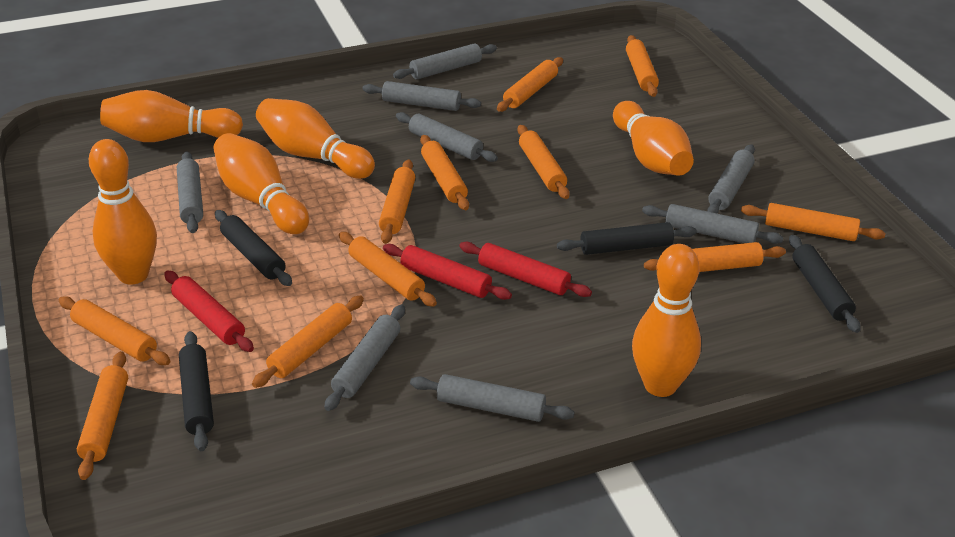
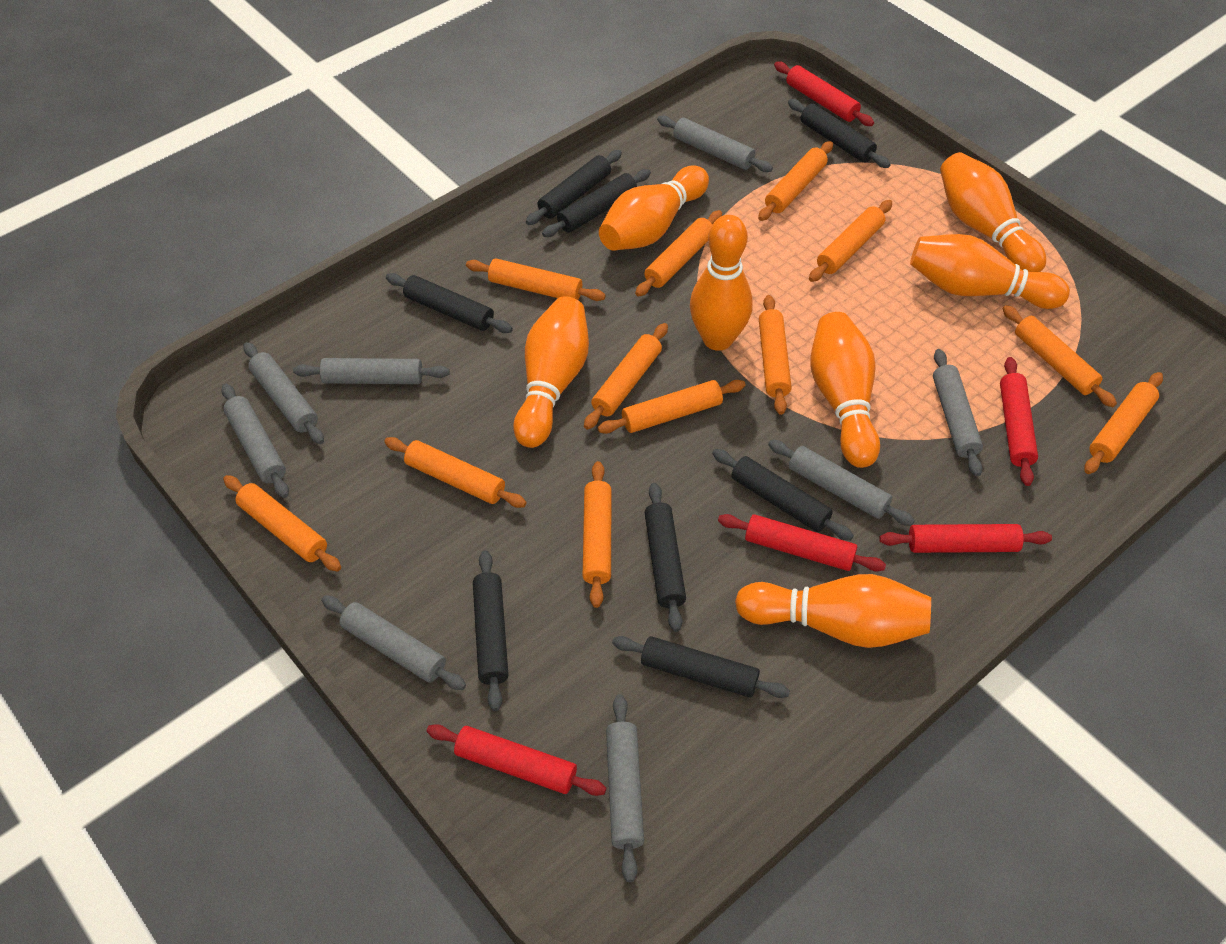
black rolling pin: 4 -> 8
orange bowling pin: 6 -> 7
orange rolling pin: 11 -> 12
red rolling pin: 3 -> 5

